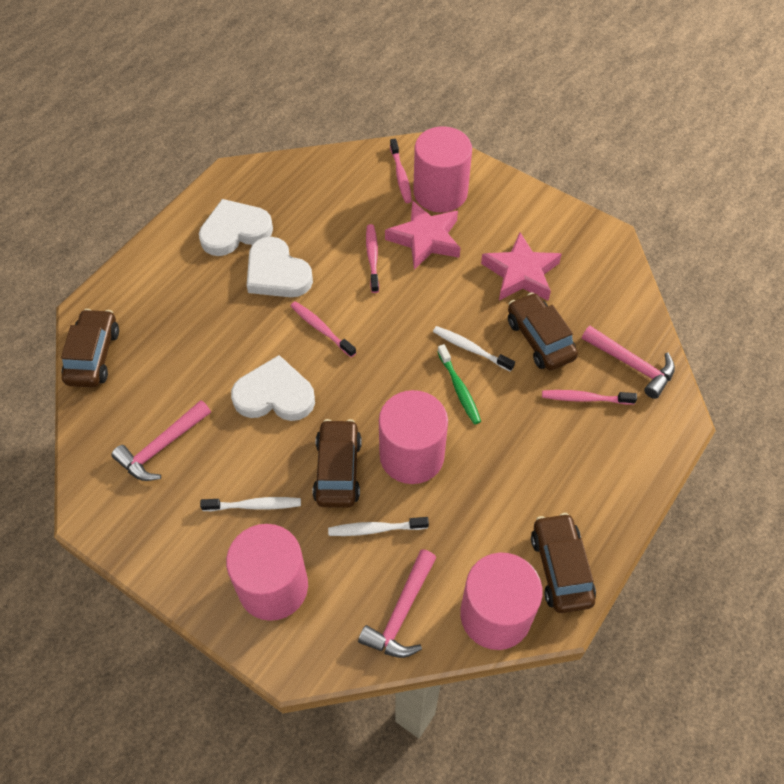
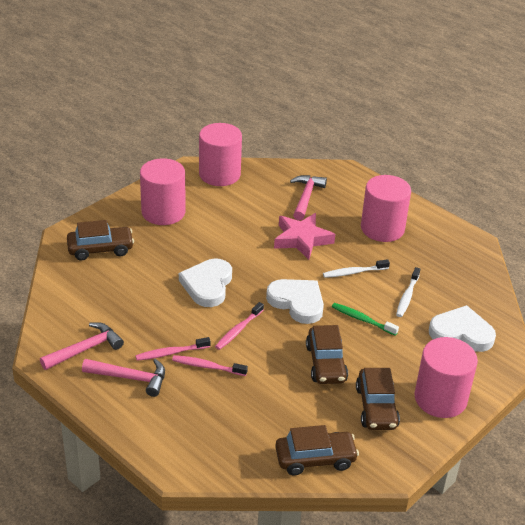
pink star: 2 -> 1
pink toothbrush: 4 -> 3
white toothbrush: 3 -> 2

